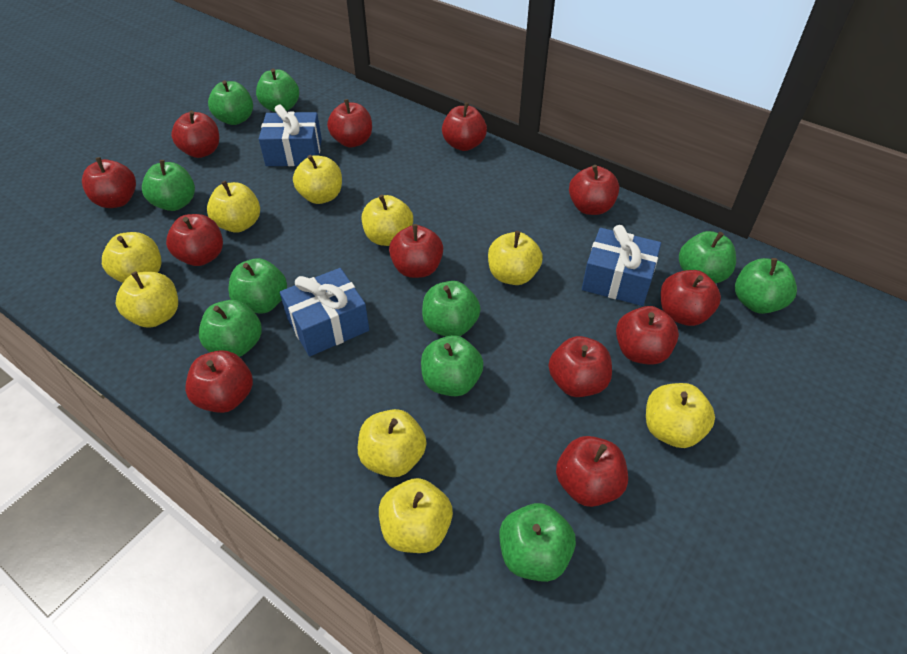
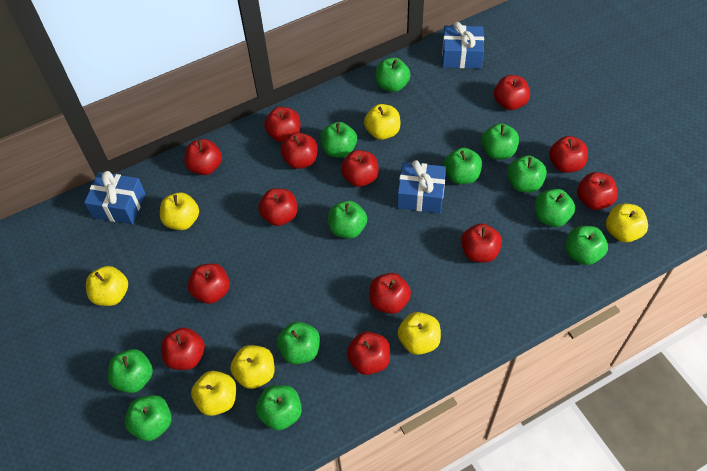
green apple: 10 -> 12
red apple: 12 -> 13
yellow apple: 9 -> 7

